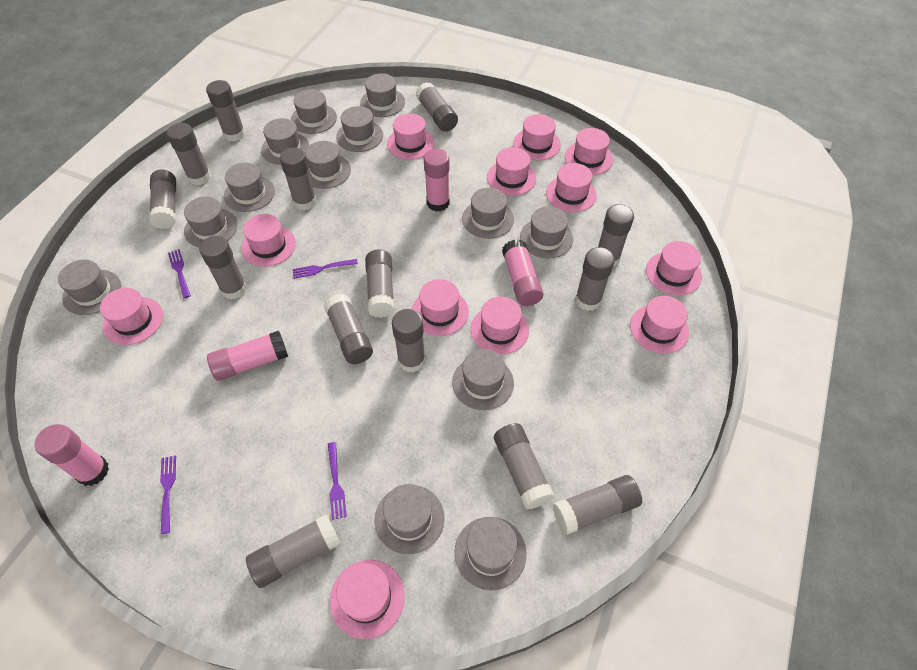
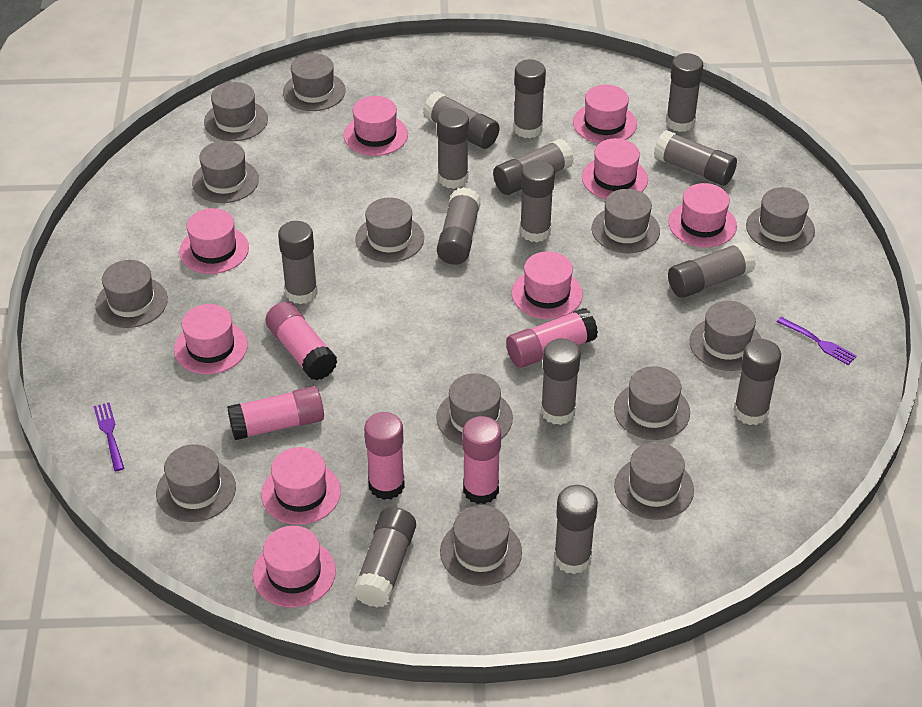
pink glue stick: 4 -> 5
pink hat: 12 -> 9
purple fork: 4 -> 2

